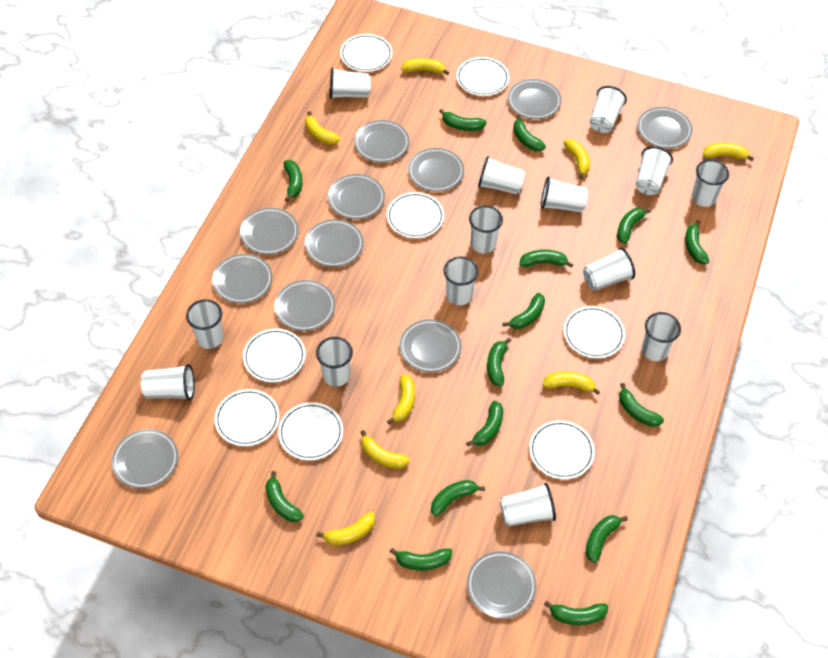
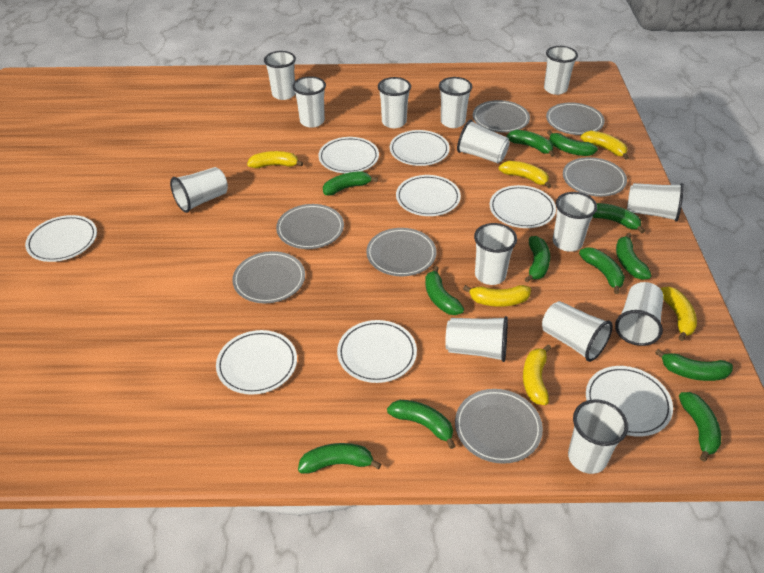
green banana: 15 -> 12
grey plate: 12 -> 7
yellow banana: 8 -> 6

